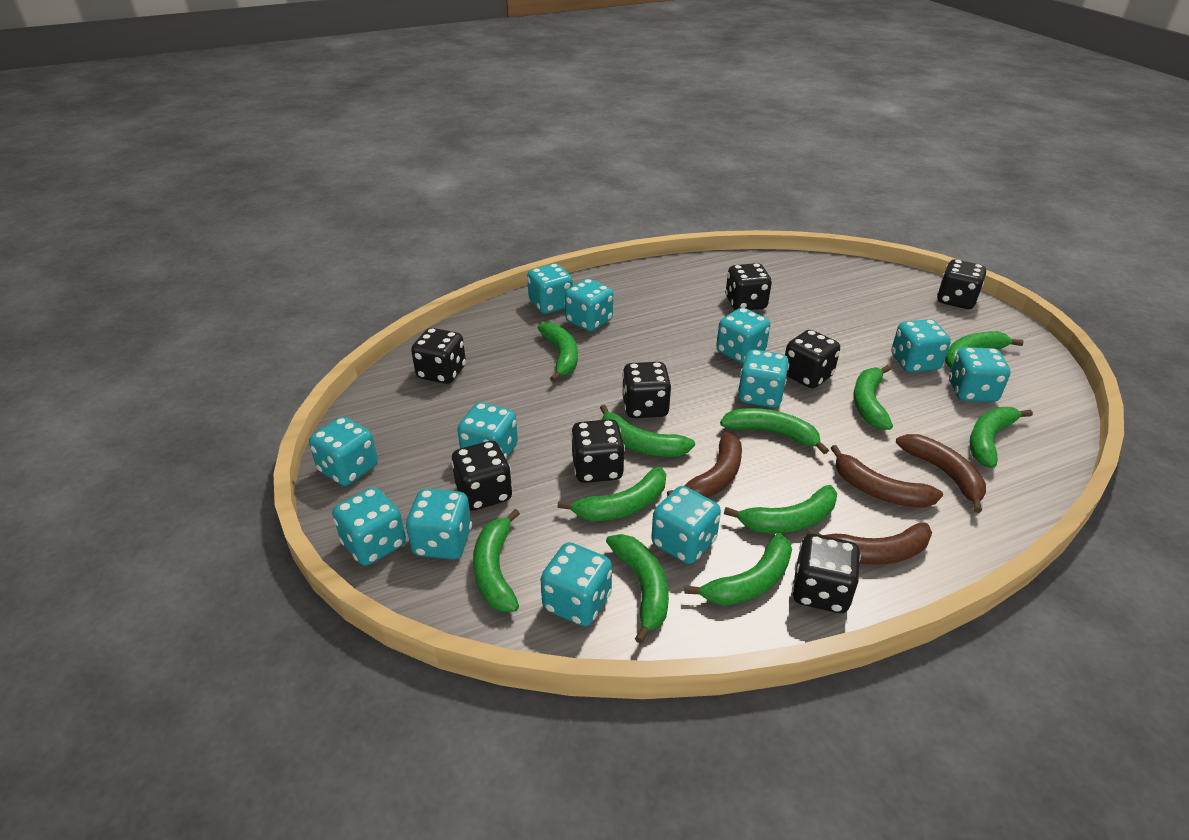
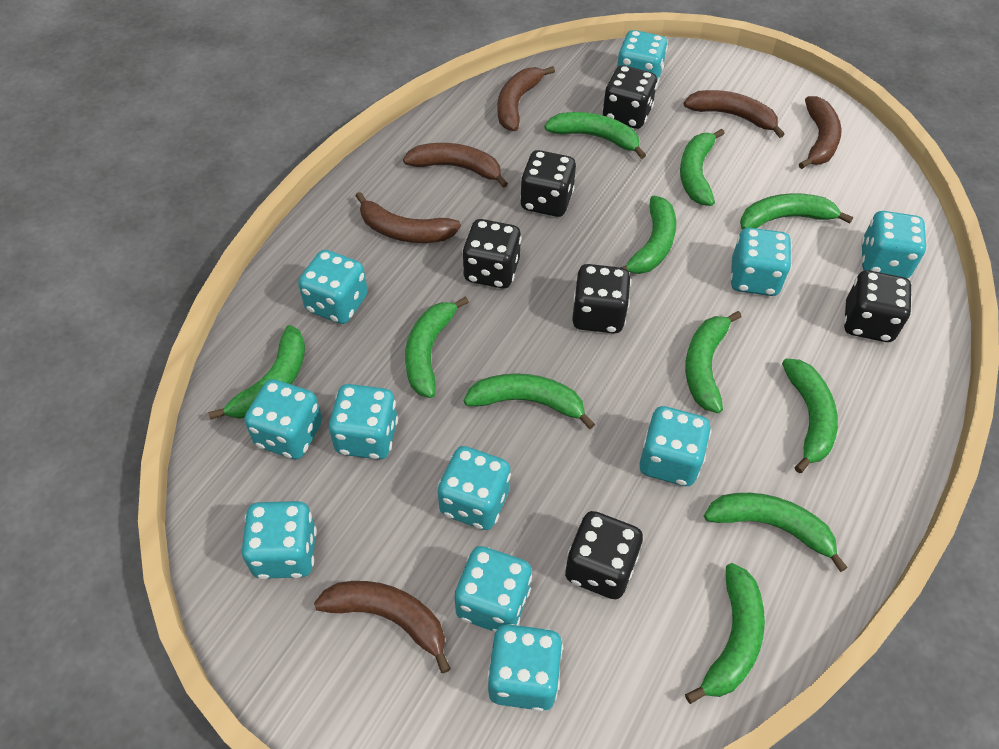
black dice: 8 -> 6
brown banana: 4 -> 6
turquoise dice: 12 -> 11

